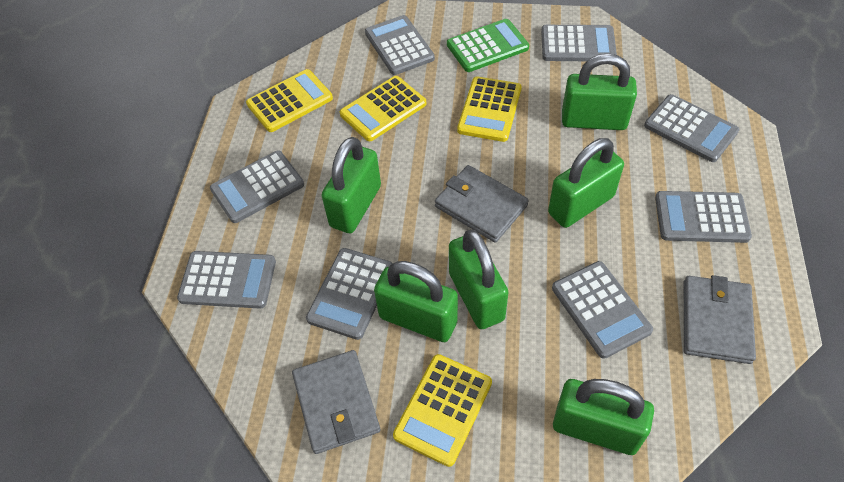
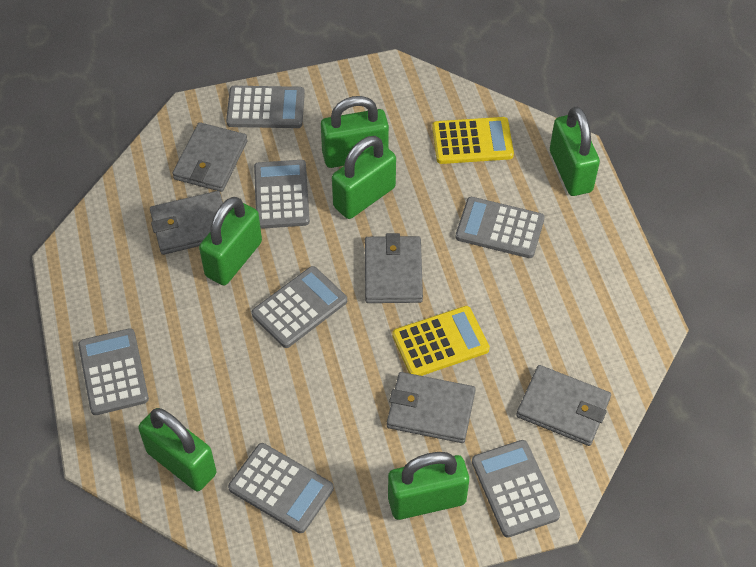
green calculator: 1 -> 0
grey calculator: 8 -> 7
grey wallet: 3 -> 5
yellow calculator: 4 -> 2

